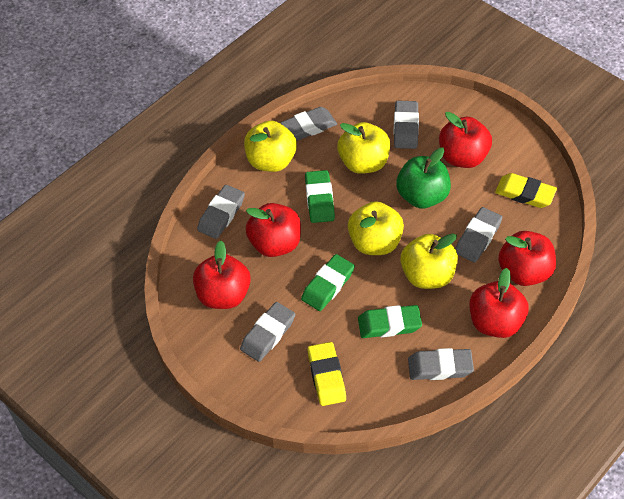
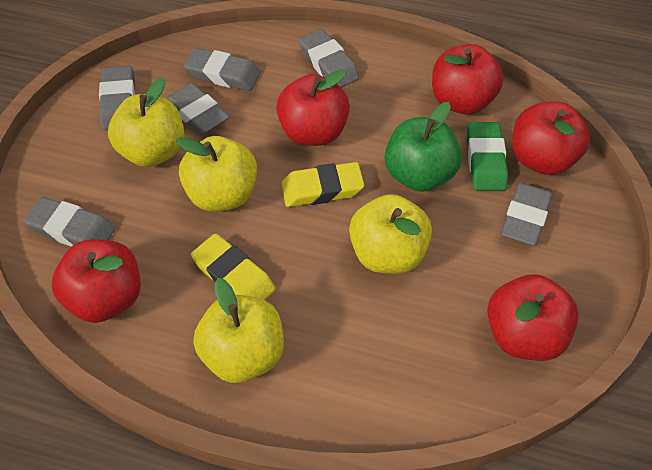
green eraser: 3 -> 1

